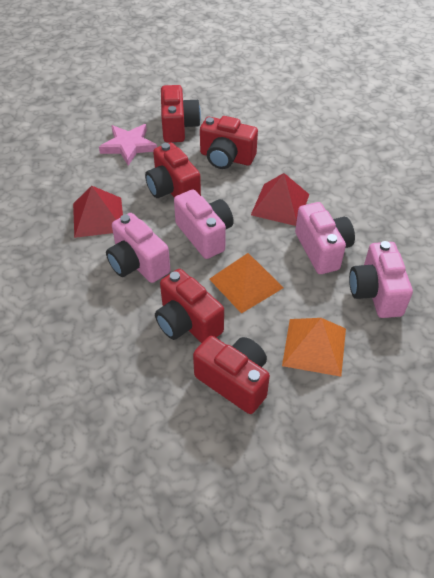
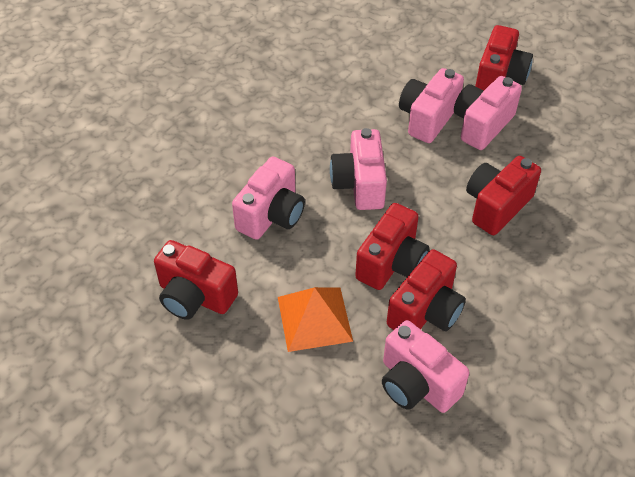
orange pyramid: 2 -> 1
pink camera: 4 -> 5
pink star: 1 -> 0
red pyramid: 2 -> 0

